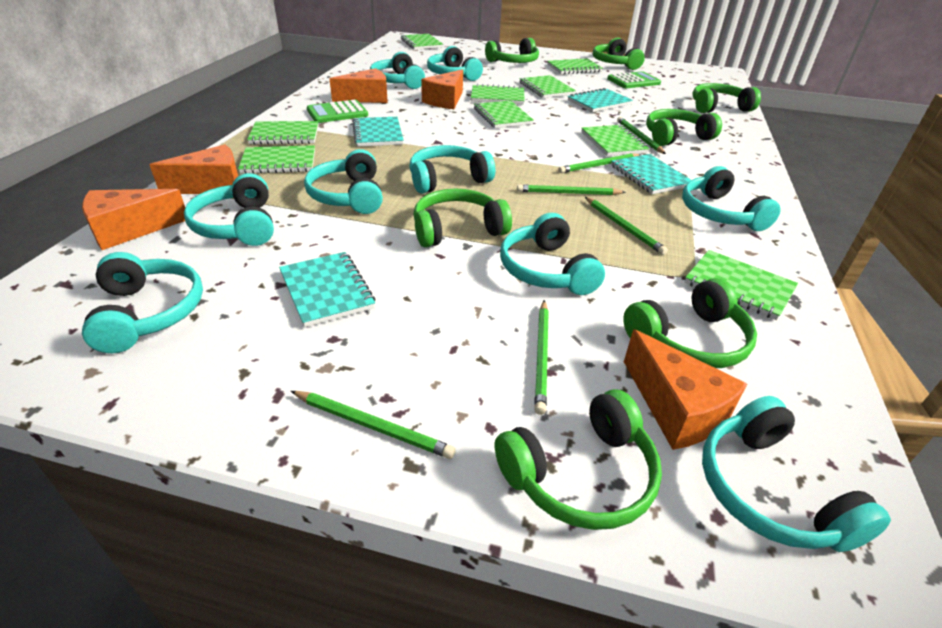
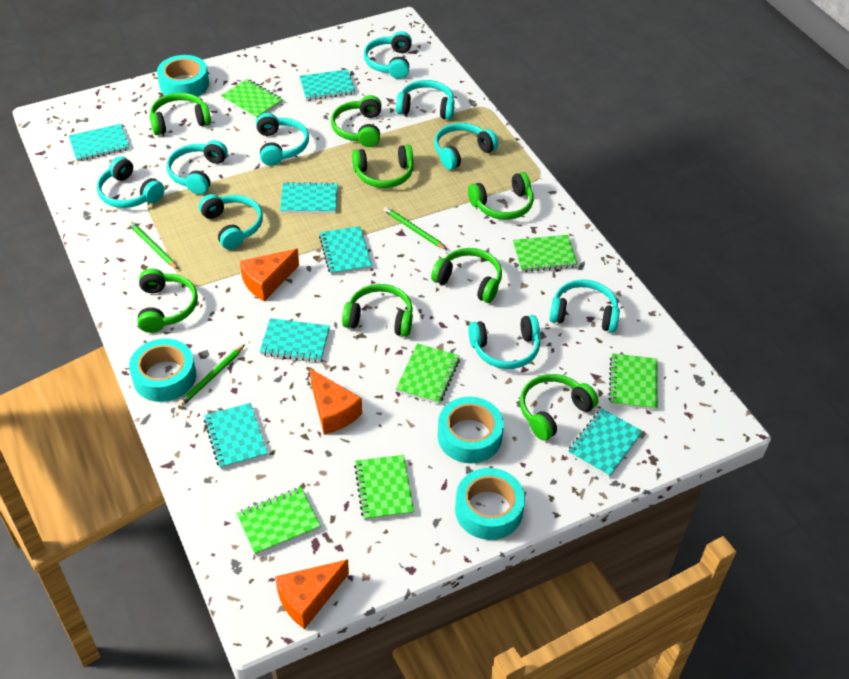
green calculator: 2 -> 0
green headphones: 7 -> 8
green notebook: 9 -> 6
green pencil: 6 -> 3
orange cheese: 5 -> 3
turquoise notebook: 4 -> 7
turquoise tape: 0 -> 4

